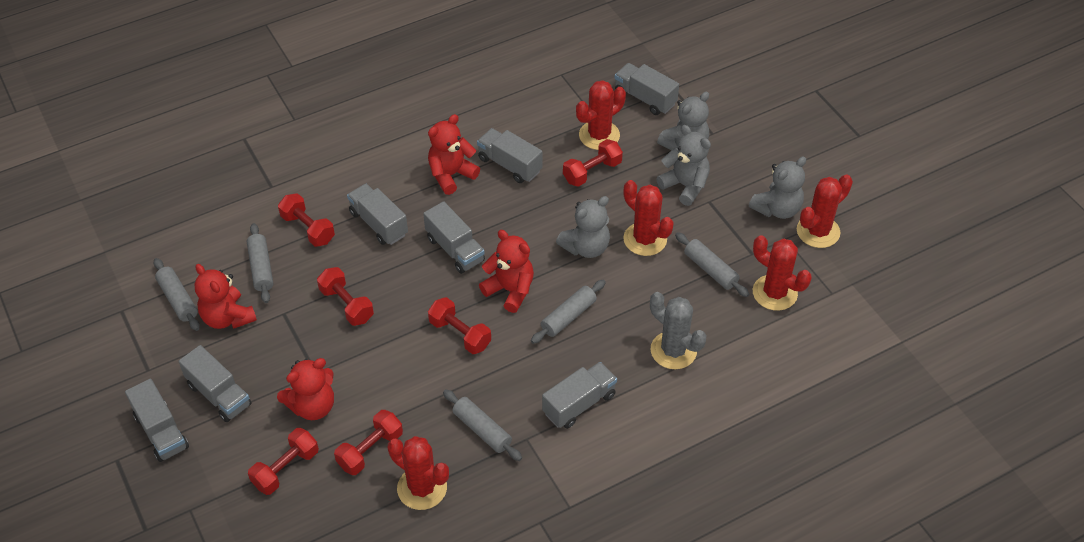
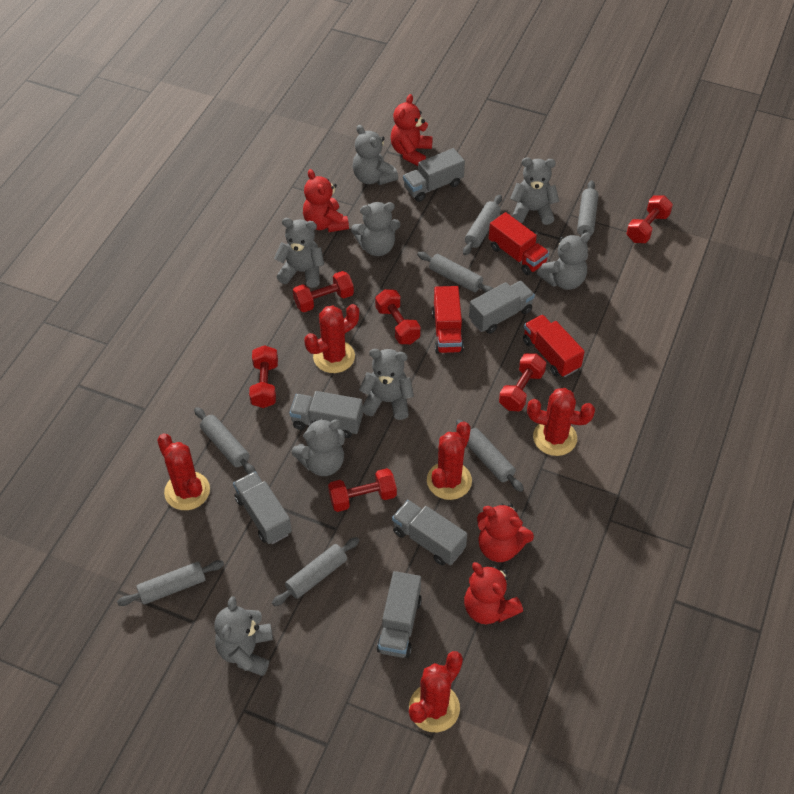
grey cactus: 1 -> 0
grey rolling pin: 5 -> 7
grey teddy bear: 4 -> 8
grey truck: 7 -> 6
red truck: 0 -> 3

